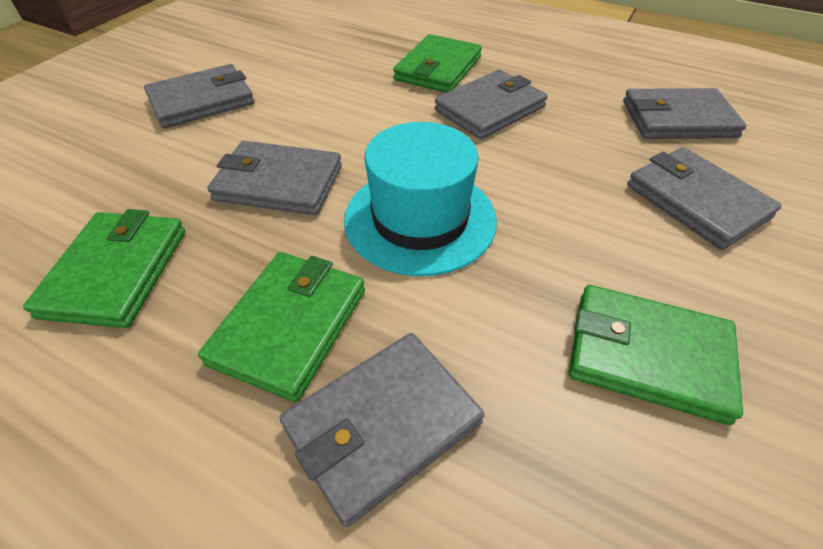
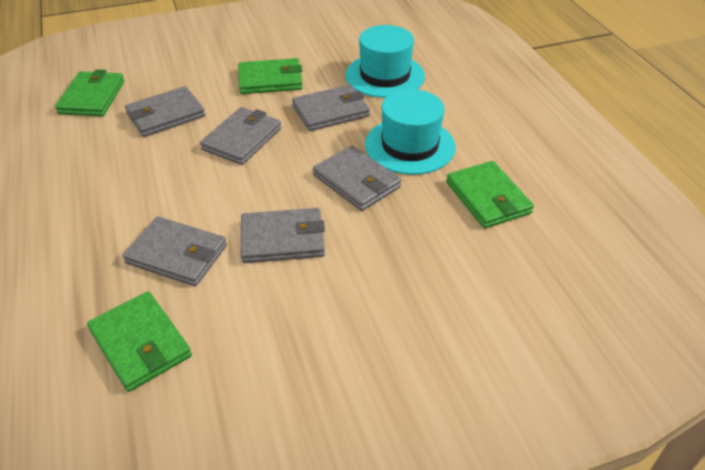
turquoise hat: 1 -> 2

